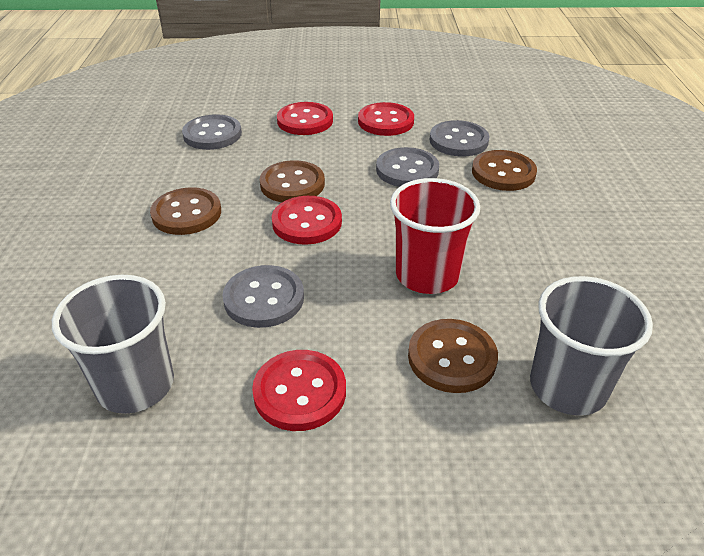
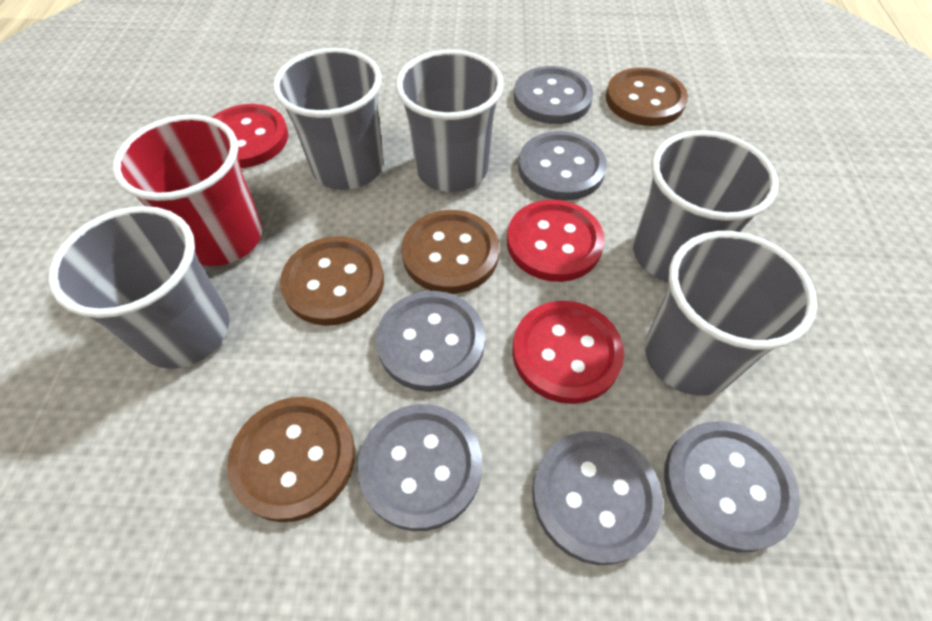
grey button: 4 -> 6
grey cup: 2 -> 5
red button: 4 -> 3

